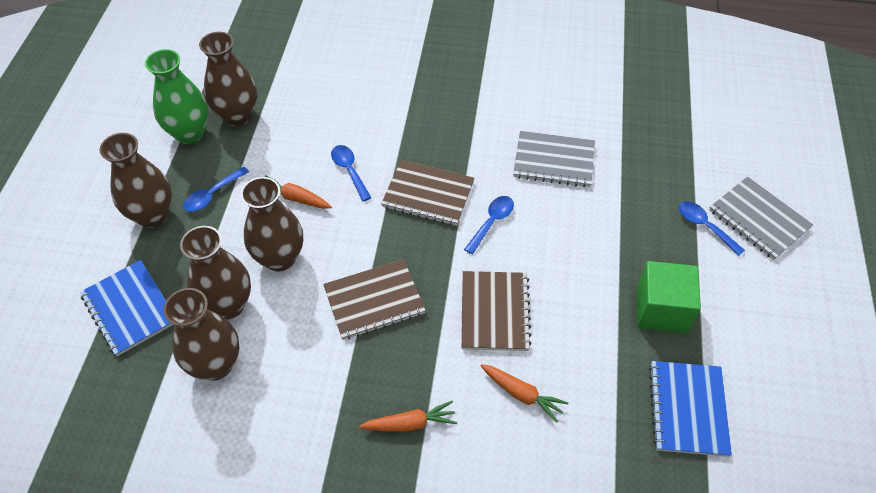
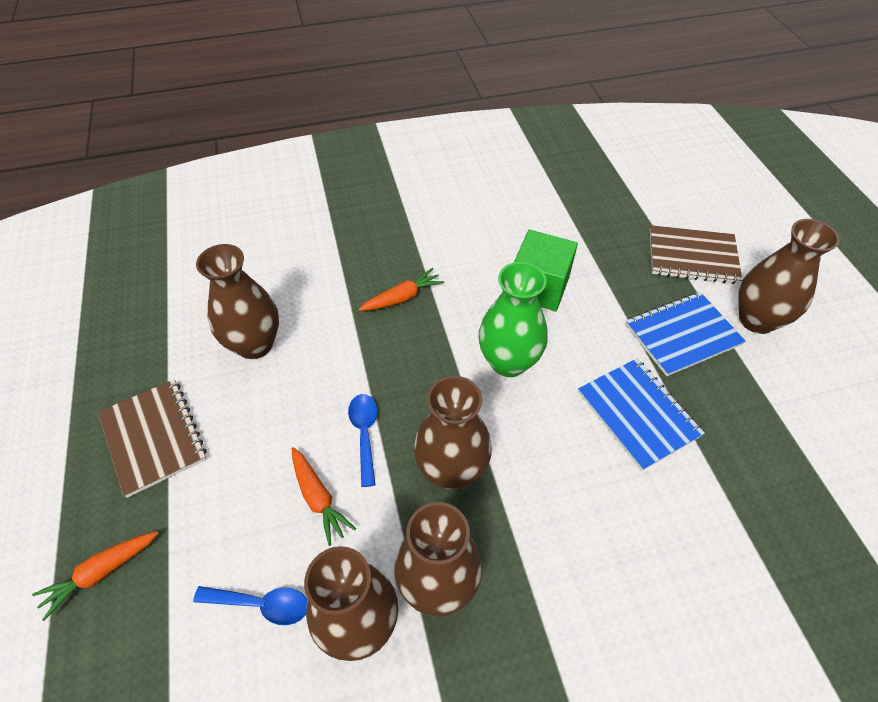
blue spoon: 4 -> 2
brown notebook: 3 -> 2
grey notebook: 2 -> 0

